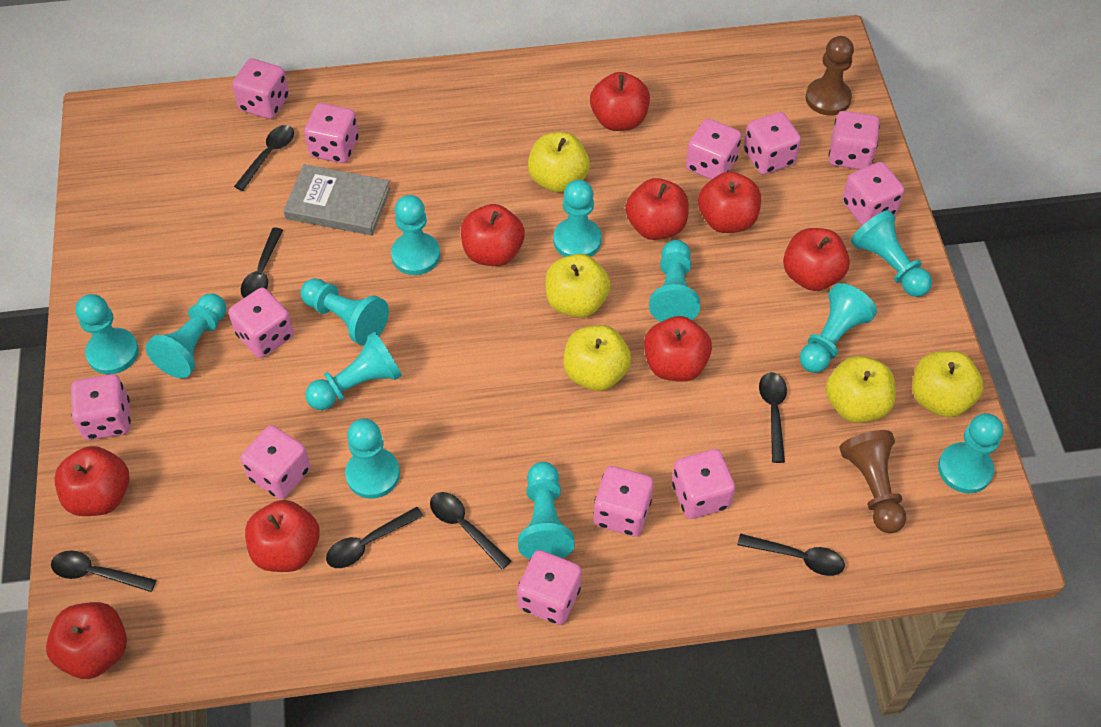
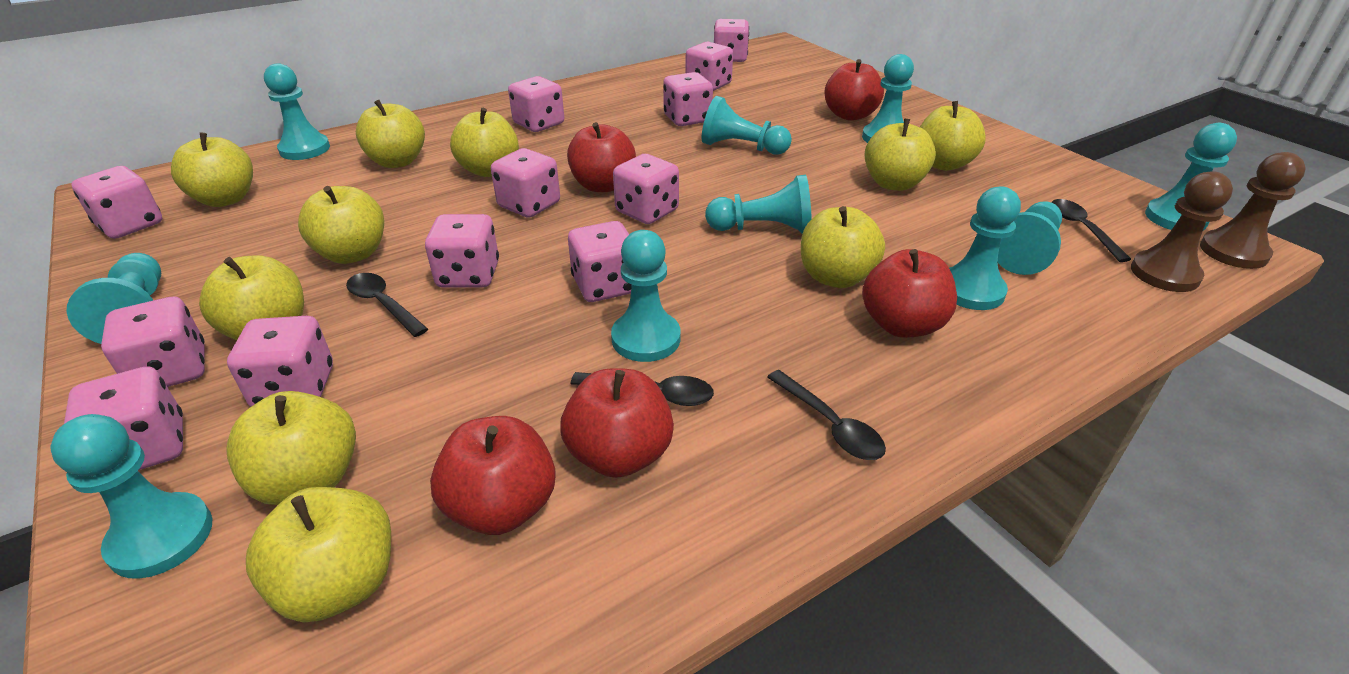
black spoon: 7 -> 4
grey book: 1 -> 0
red apple: 9 -> 5
turquoise pawn: 12 -> 10
yellow apple: 5 -> 10

